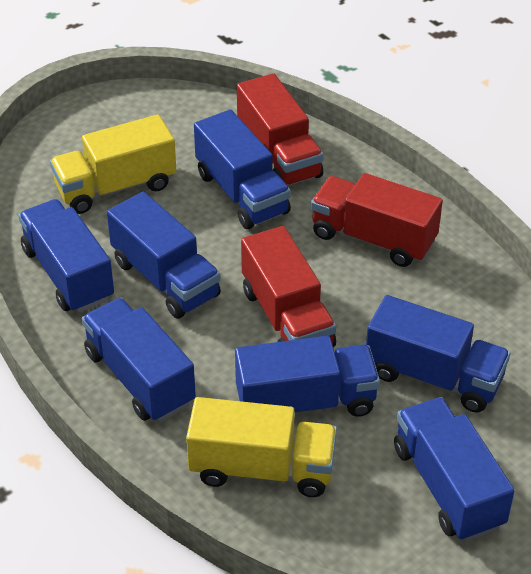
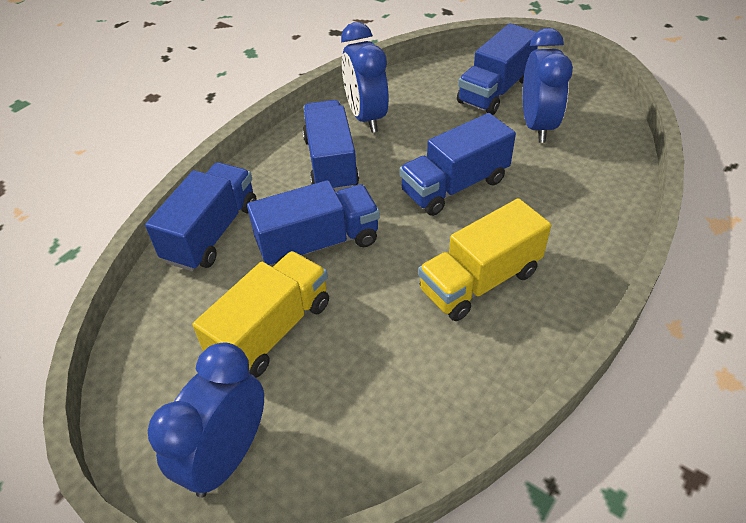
blue clock: 0 -> 3
blue truck: 7 -> 5
red truck: 3 -> 0

